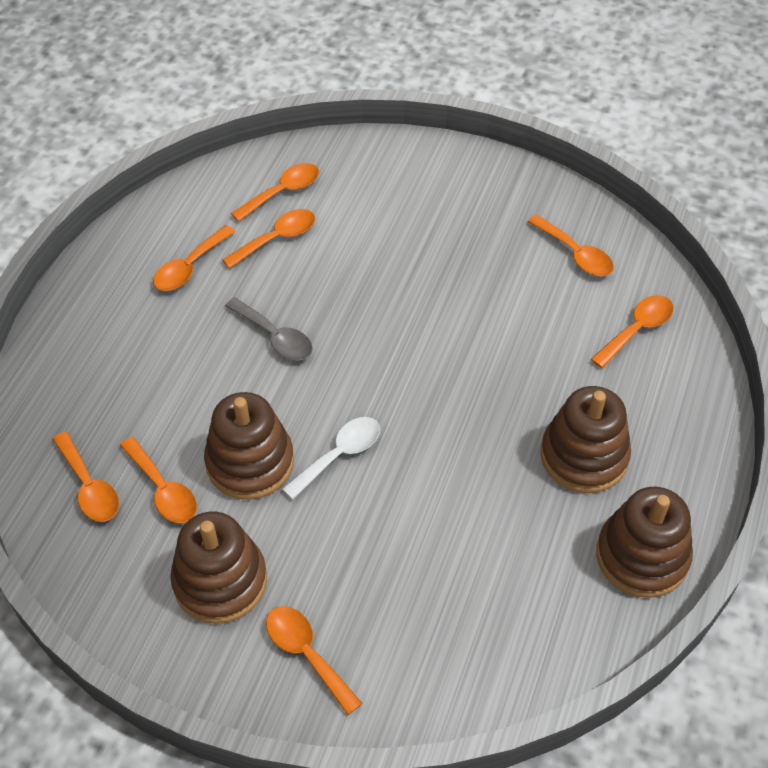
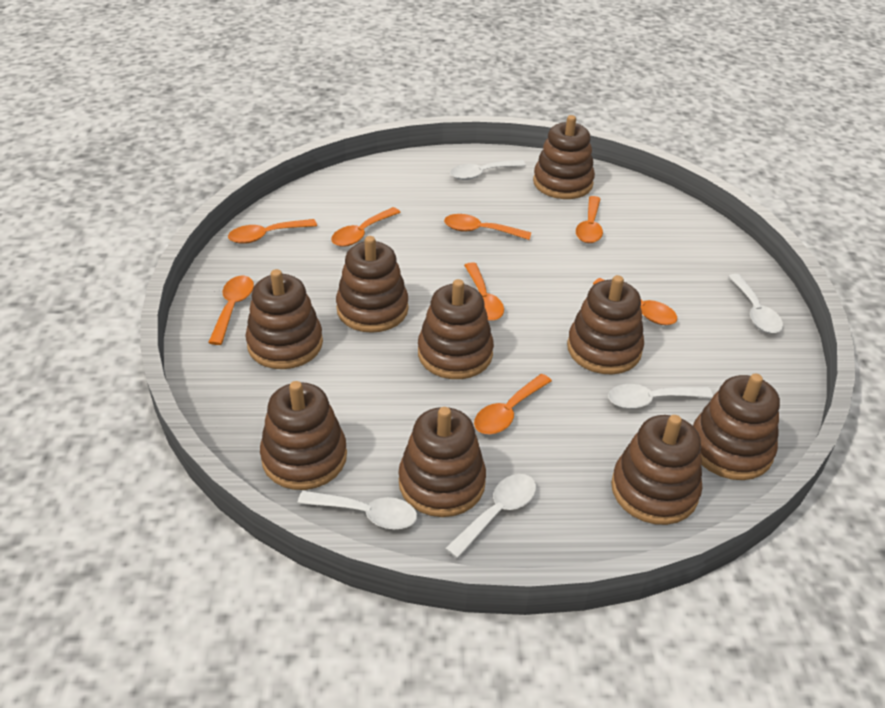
brown stacking toy: 4 -> 9
grey spoon: 1 -> 0
white spoon: 1 -> 5

